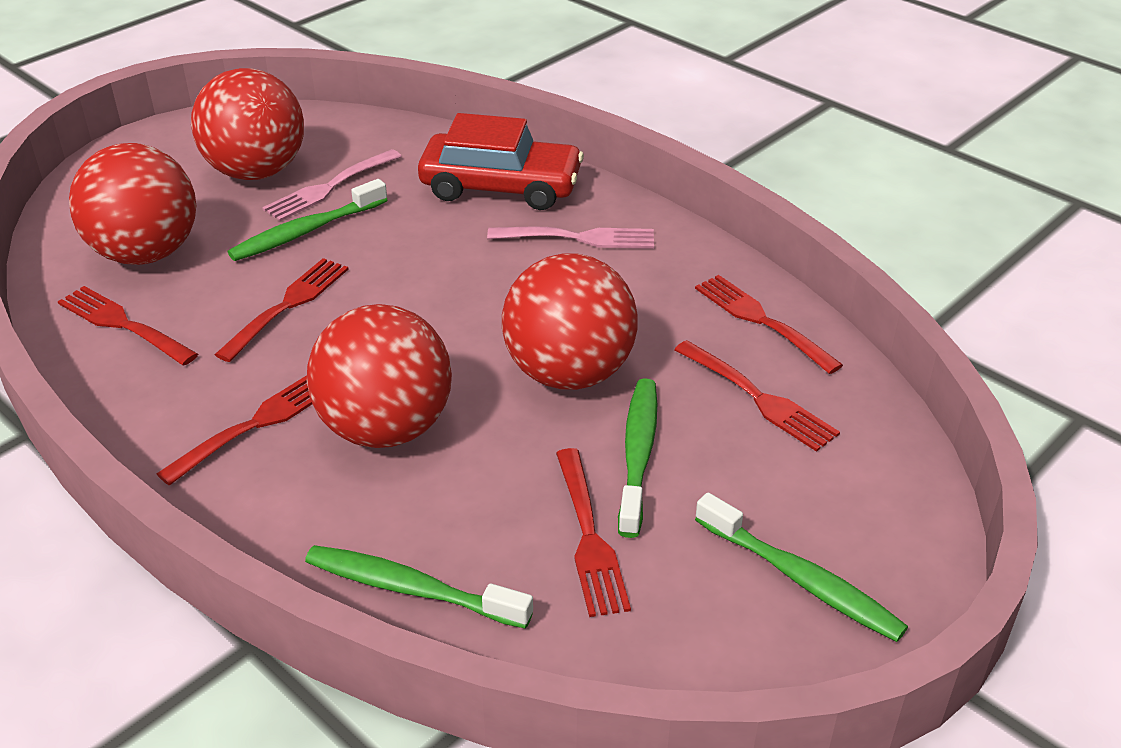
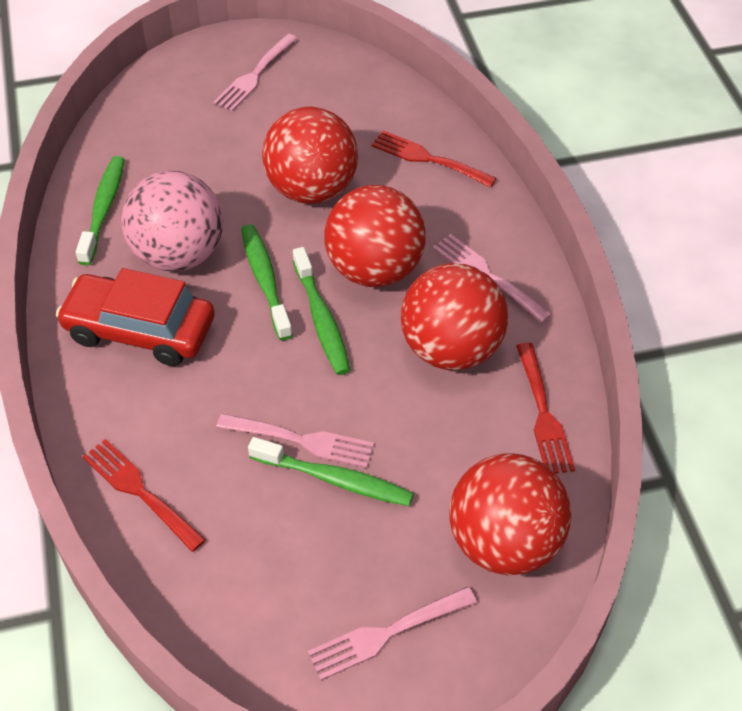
pink ball: 0 -> 1
pink fork: 2 -> 4
red fork: 6 -> 3

